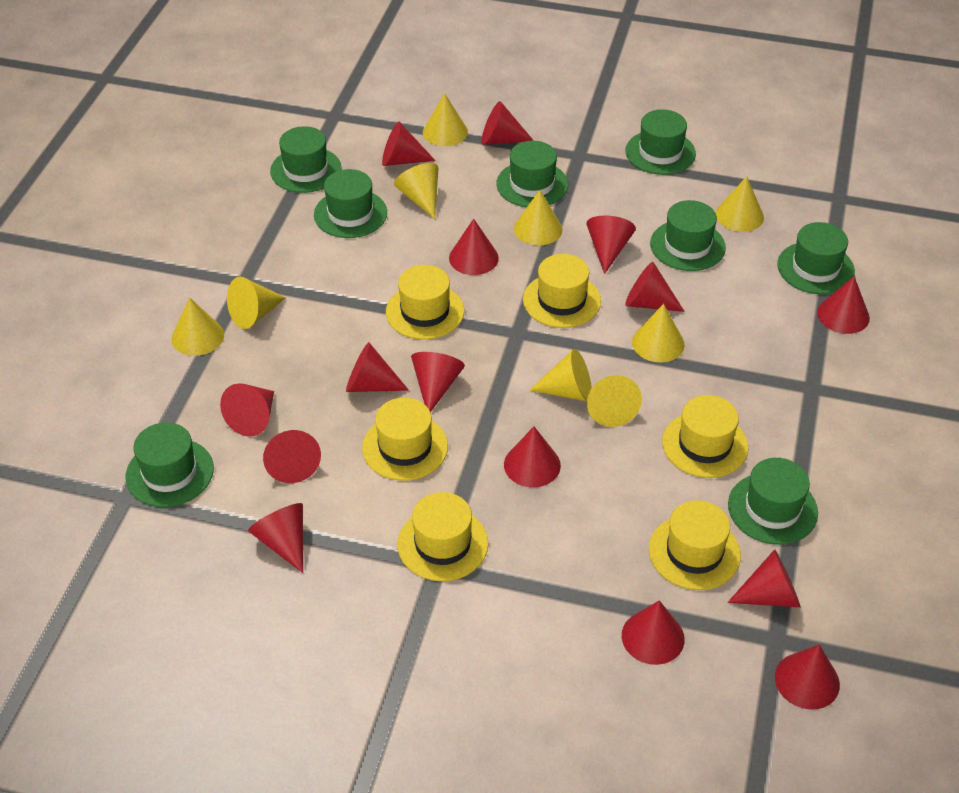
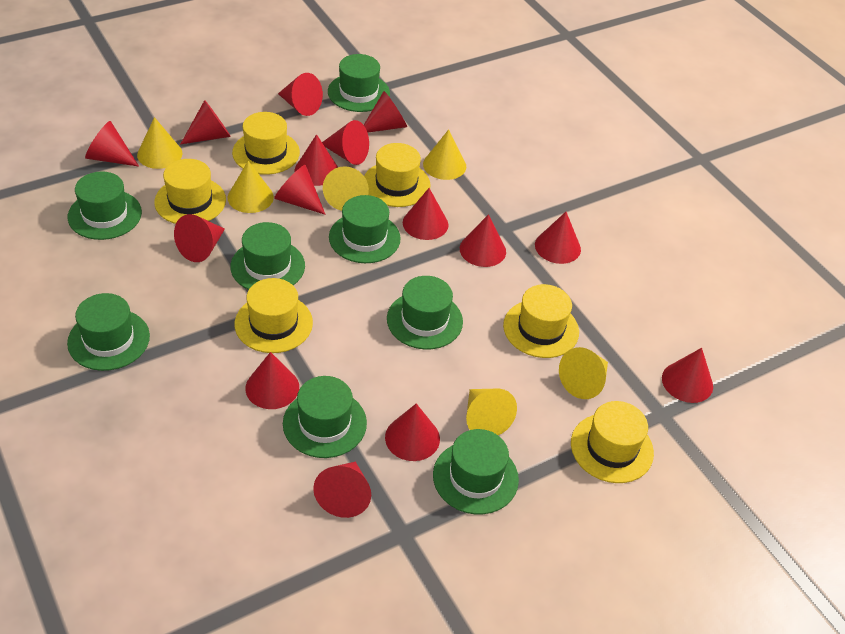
yellow cone: 9 -> 6

